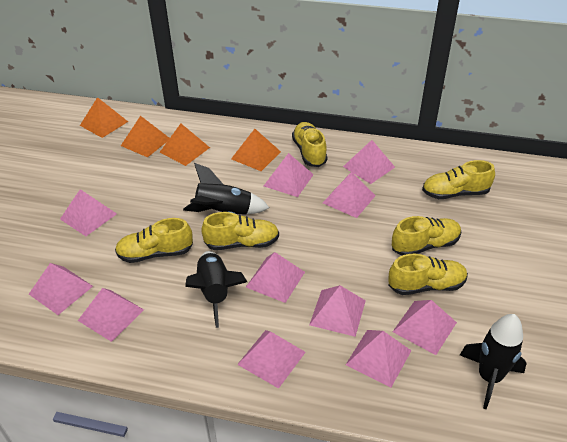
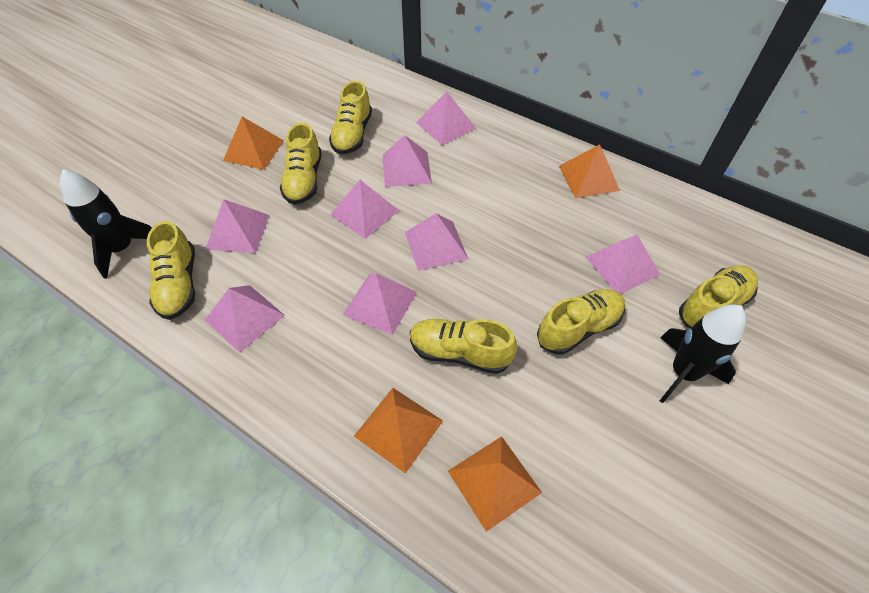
black rocket: 3 -> 2
pink pyramid: 11 -> 8

